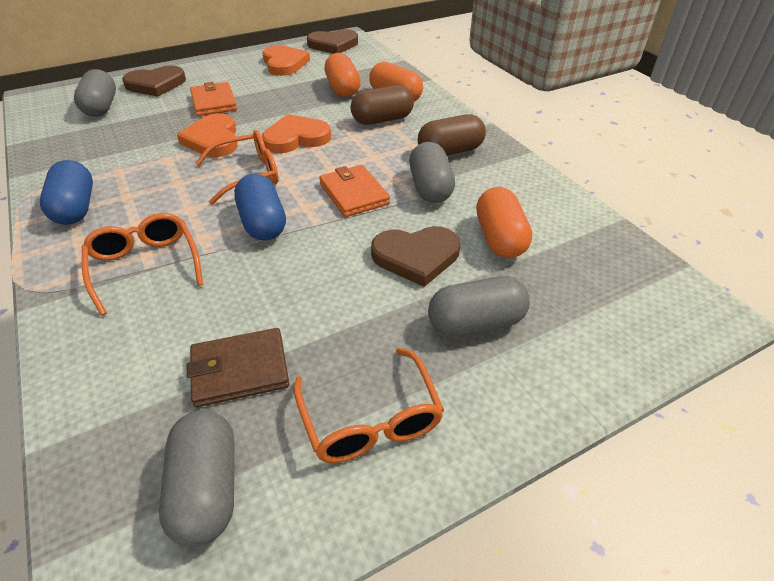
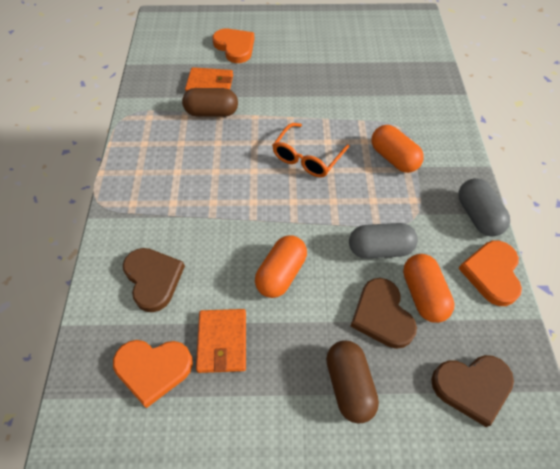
blue capsule: 2 -> 0
brown wallet: 1 -> 0
grey capsule: 4 -> 2
orange glasses: 3 -> 1

